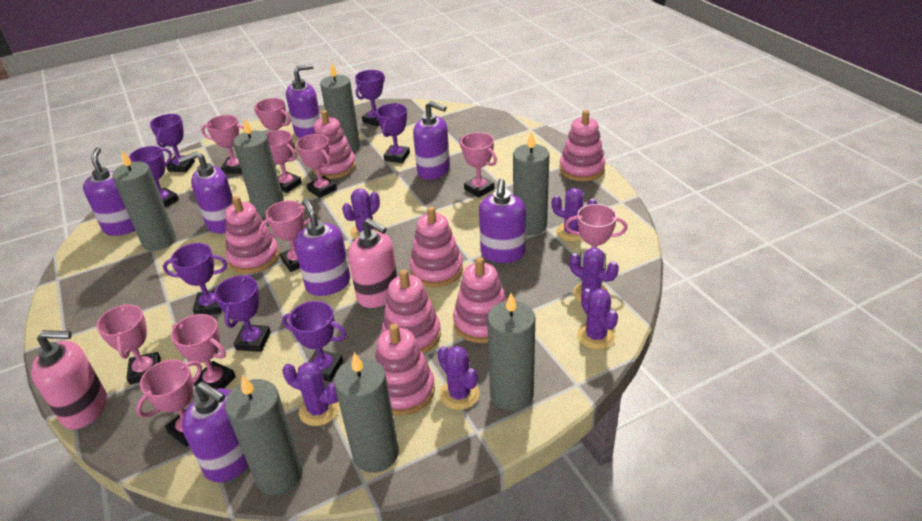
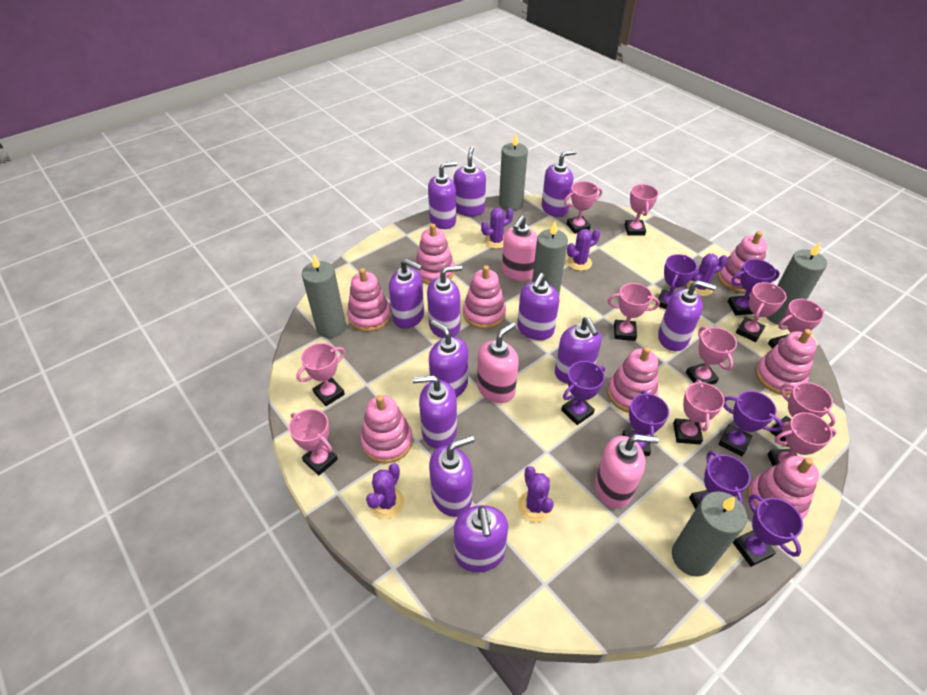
grey candle: 7 -> 5
pink soap dispenser: 2 -> 3
pink stacking toy: 7 -> 8
pink trophy: 10 -> 11
purple cactus: 6 -> 5
purple soap dispenser: 7 -> 12

